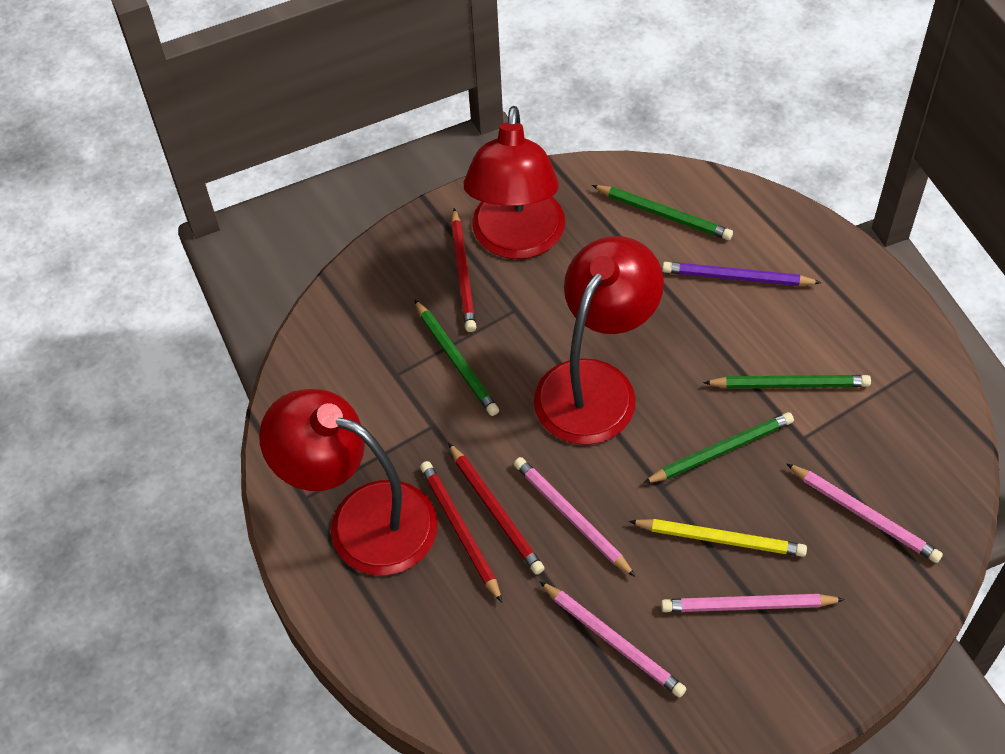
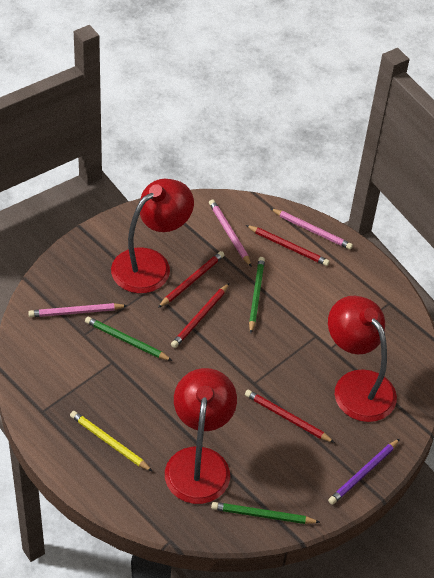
green pencil: 4 -> 3
pink pencil: 4 -> 3
red pencil: 3 -> 4

